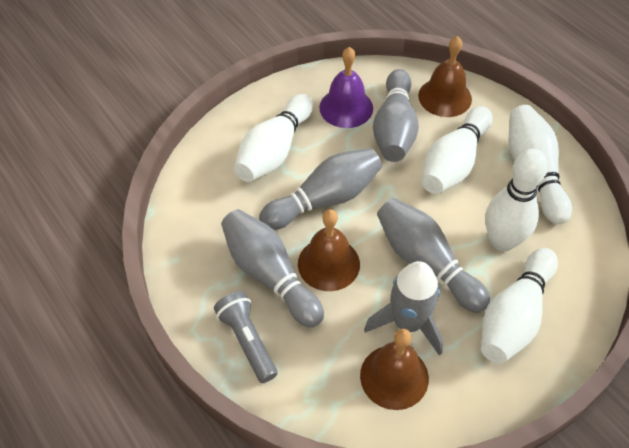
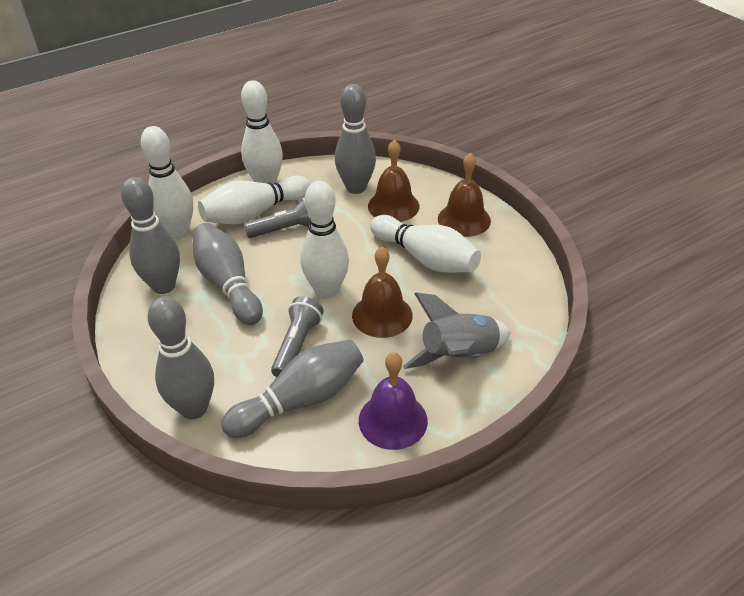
grey bowling pin: 4 -> 5
grey flashlight: 1 -> 2

